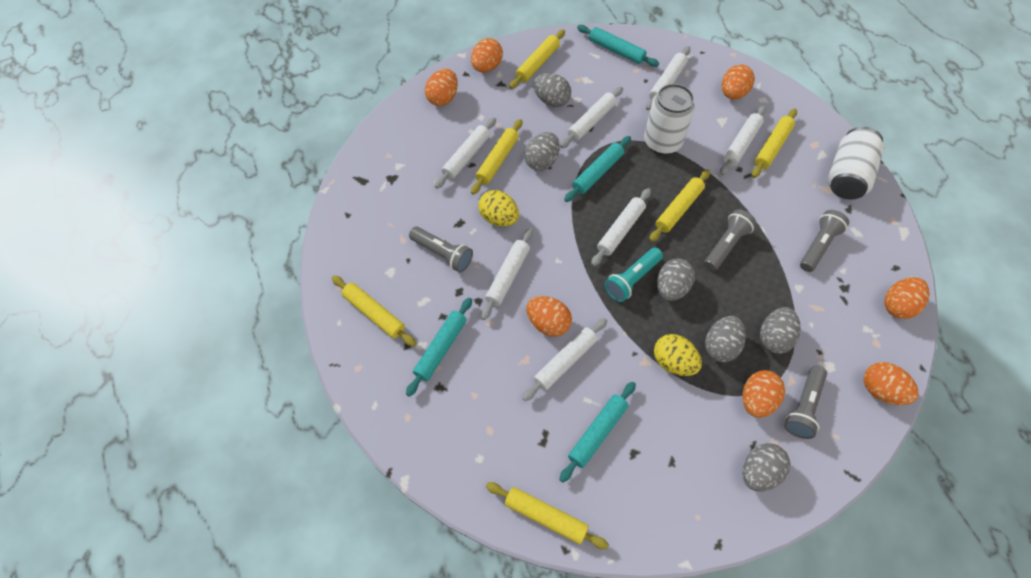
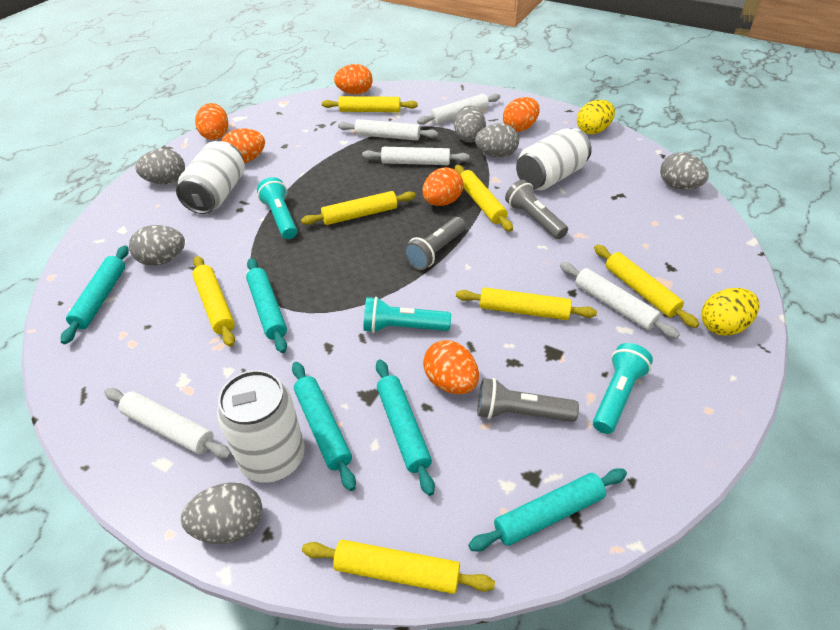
grey flashlight: 4 -> 3
orange egg: 7 -> 6
turquoise flashlight: 1 -> 3
turquoise rolling pin: 4 -> 5
white can: 2 -> 3
white rolling pin: 7 -> 5
yellow rolling pin: 6 -> 7

